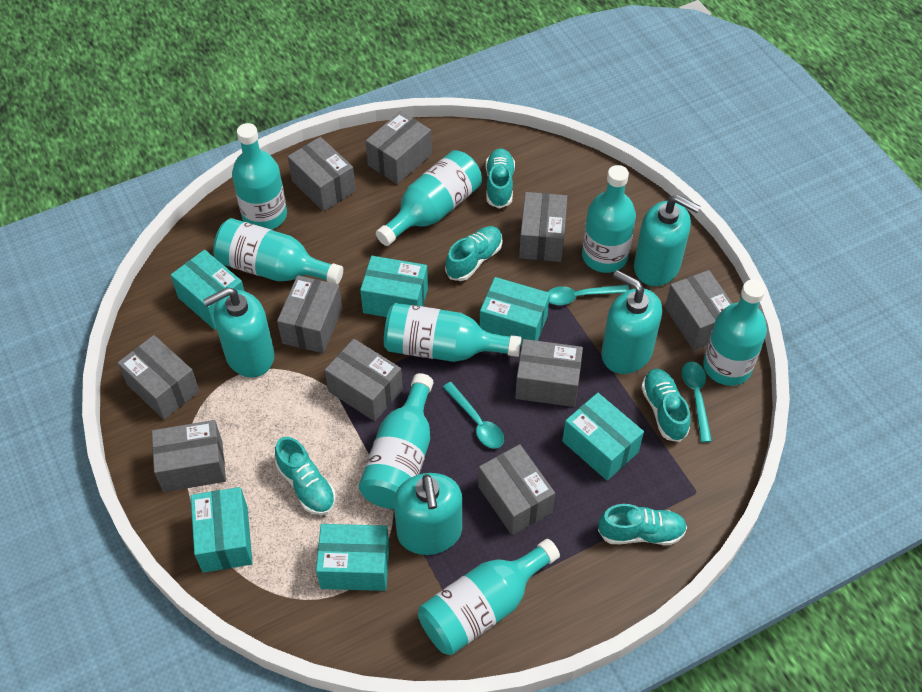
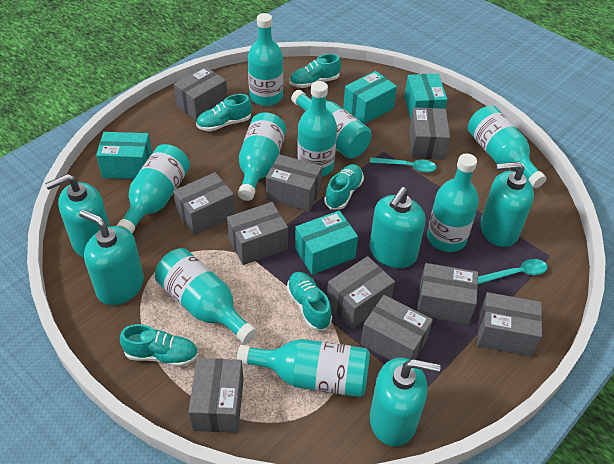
turquoise bottle: 8 -> 9
turquoise box: 6 -> 4
turquoise soap dispenser: 4 -> 5
turquoise spoon: 3 -> 2

